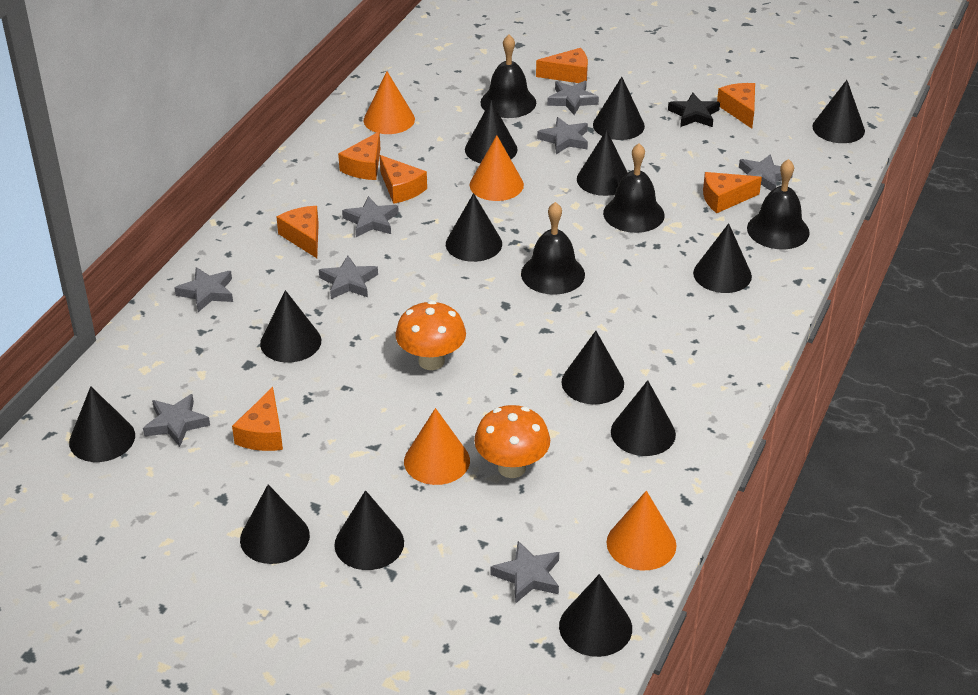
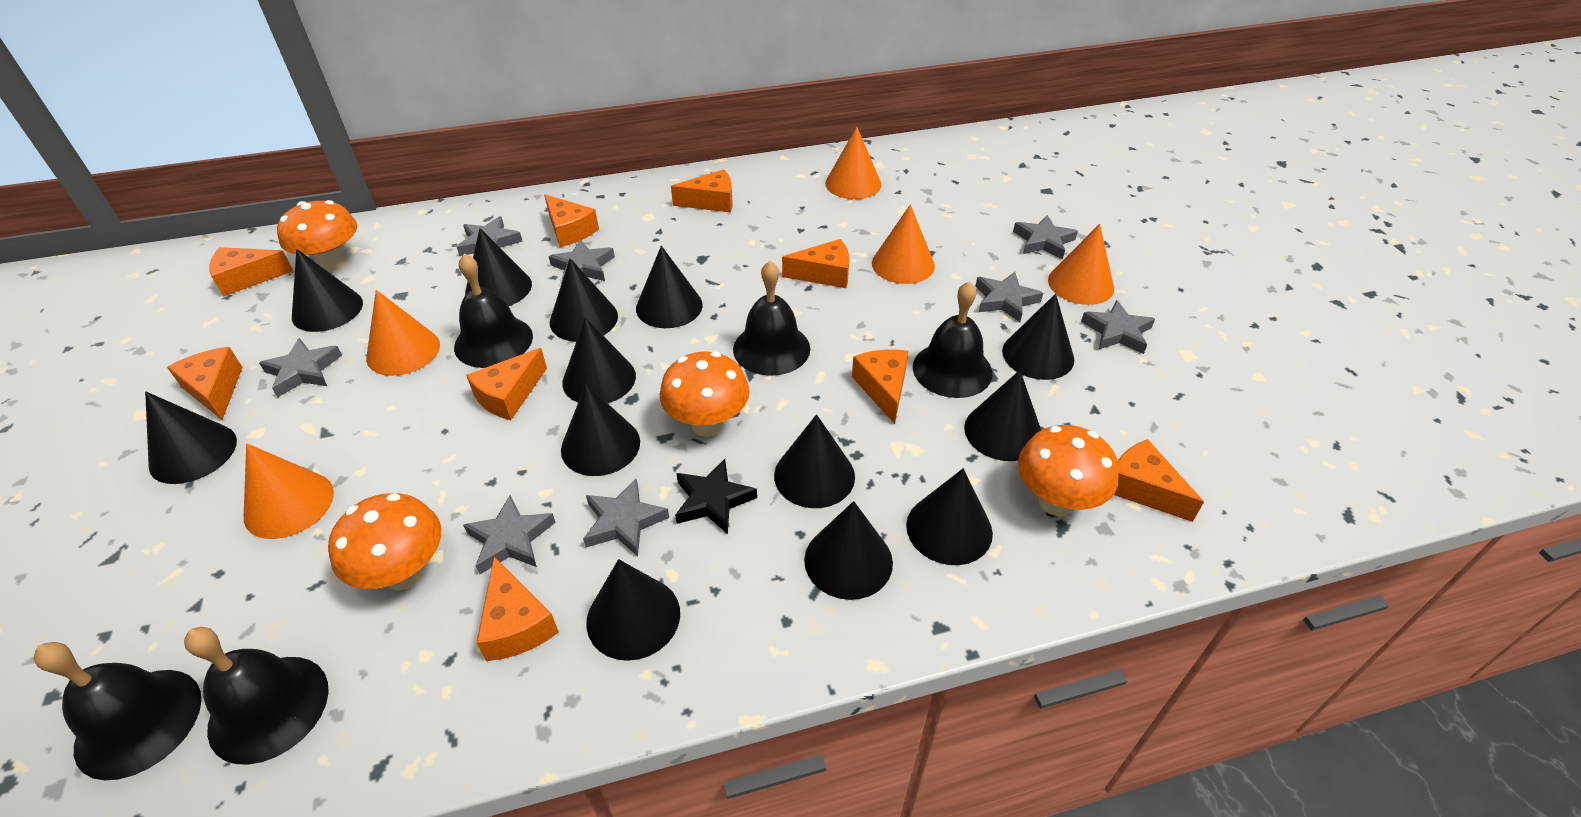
black bell: 4 -> 5
orange cheese: 7 -> 9
orange cone: 4 -> 5
orange mushroom: 2 -> 4

